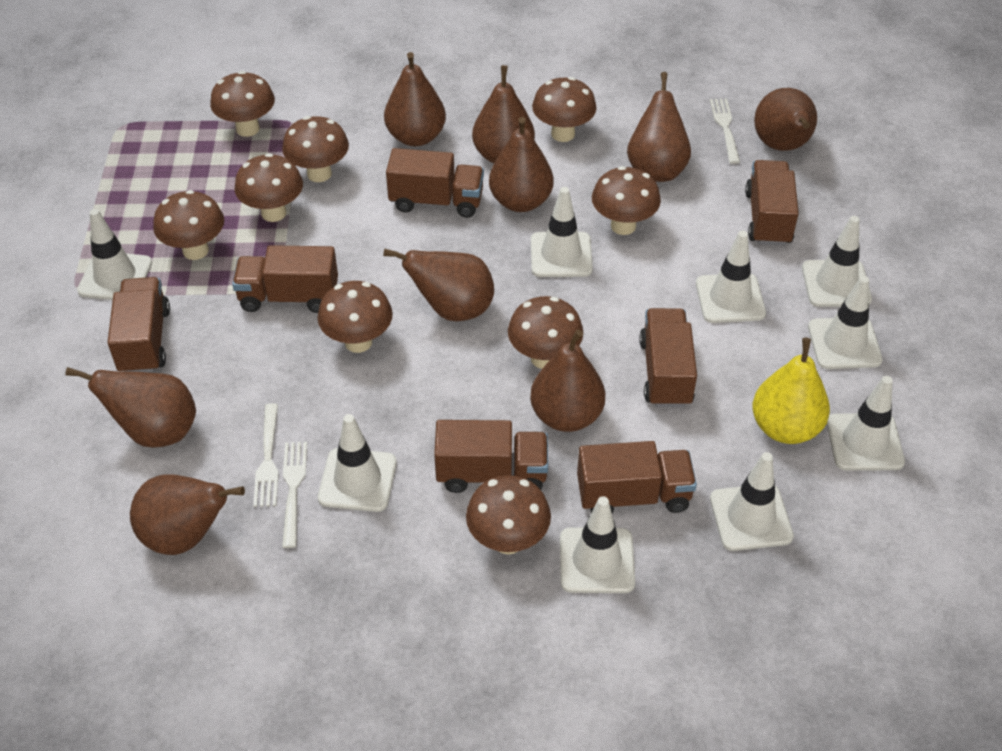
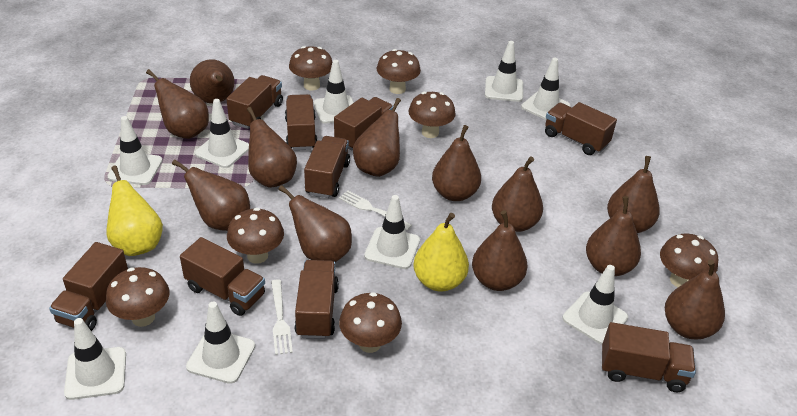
brown mushroom: 9 -> 7
brown pear: 9 -> 12
brown truck: 7 -> 9
white fork: 3 -> 2
yellow pear: 1 -> 2

